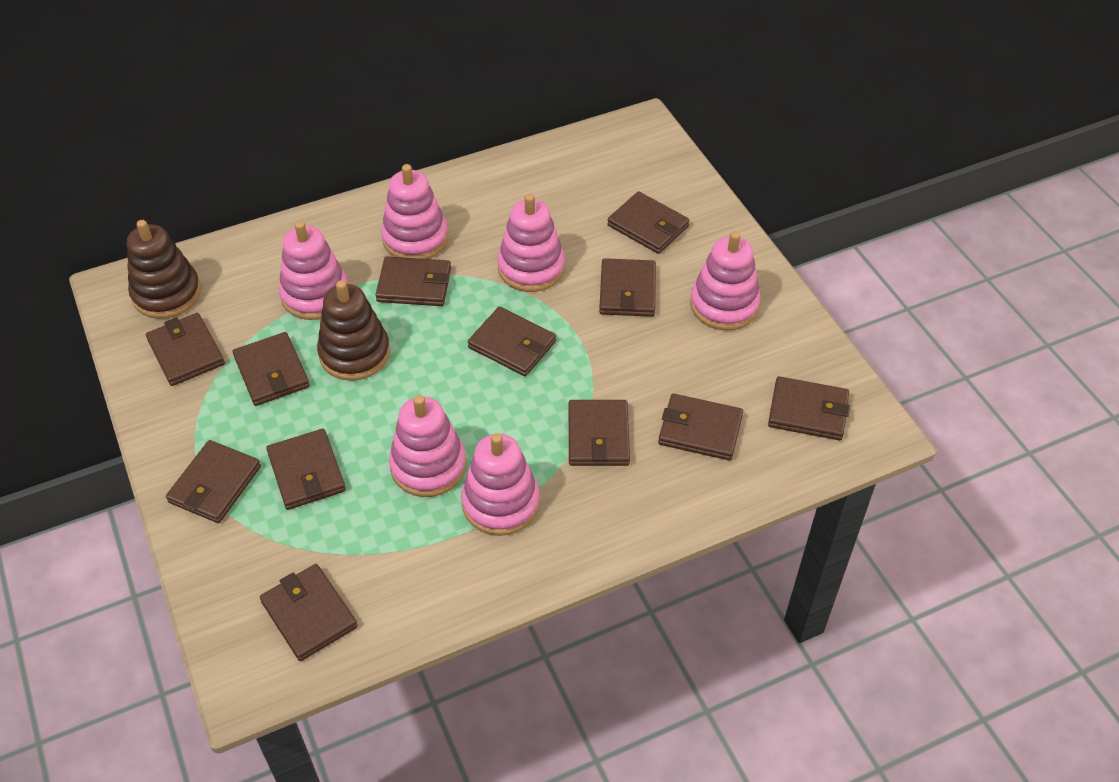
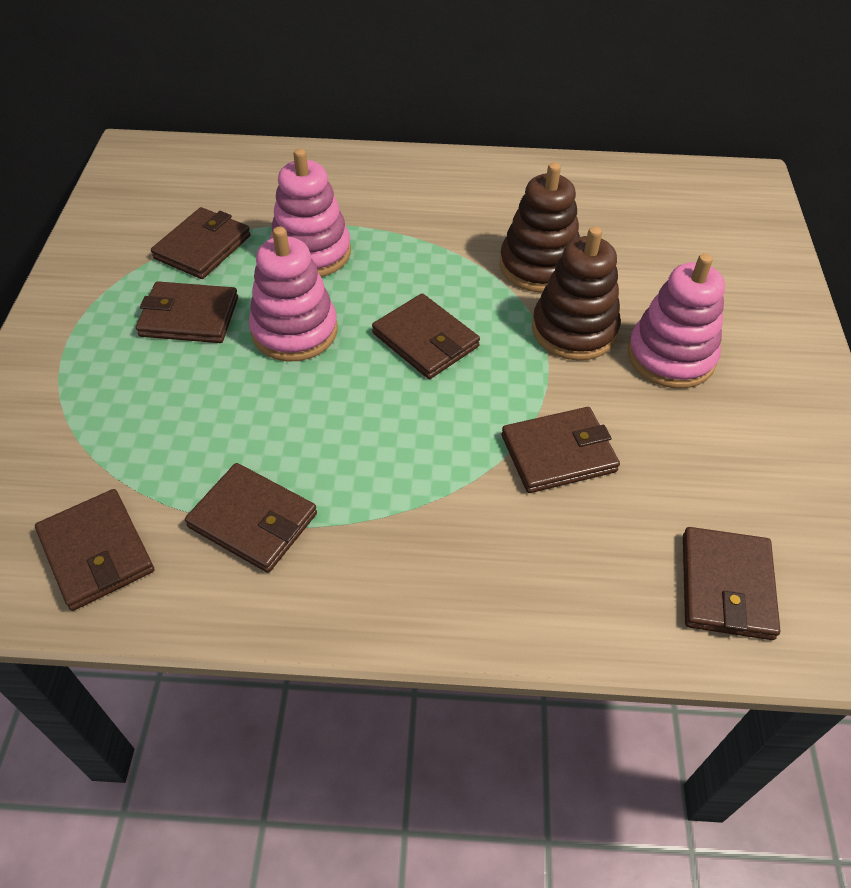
brown wallet: 12 -> 7
pink stacking toy: 6 -> 3

